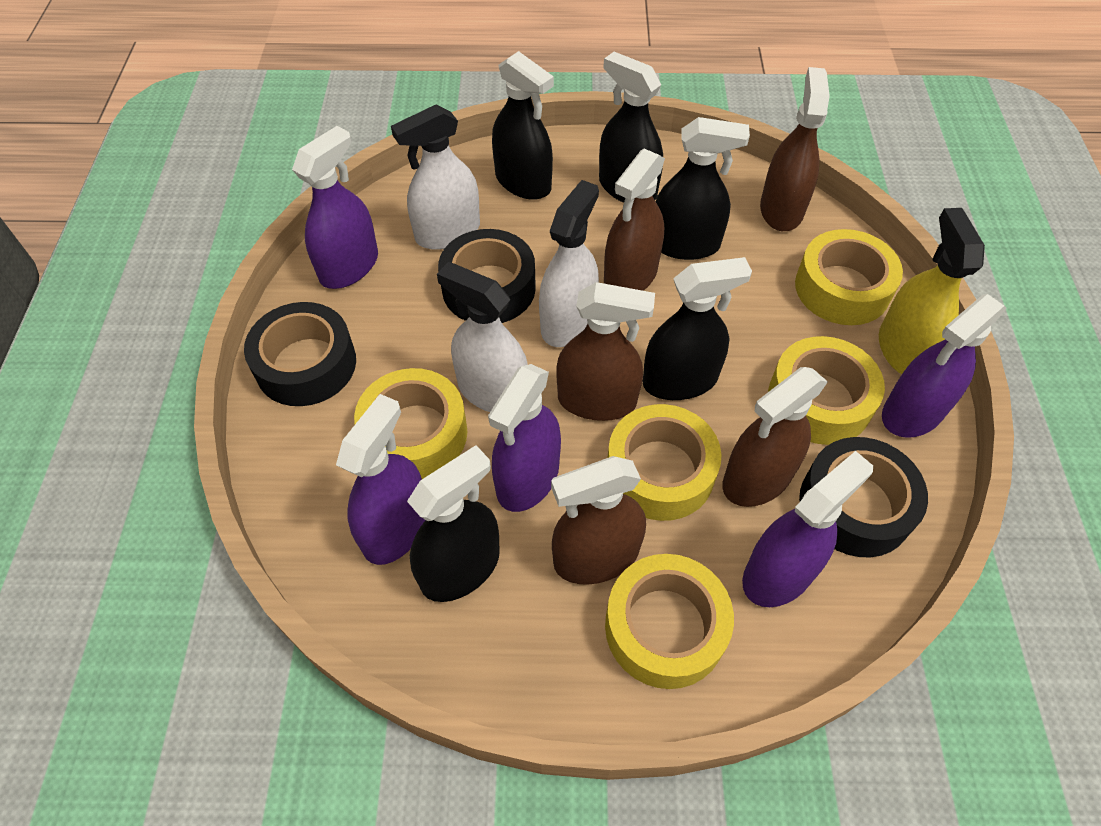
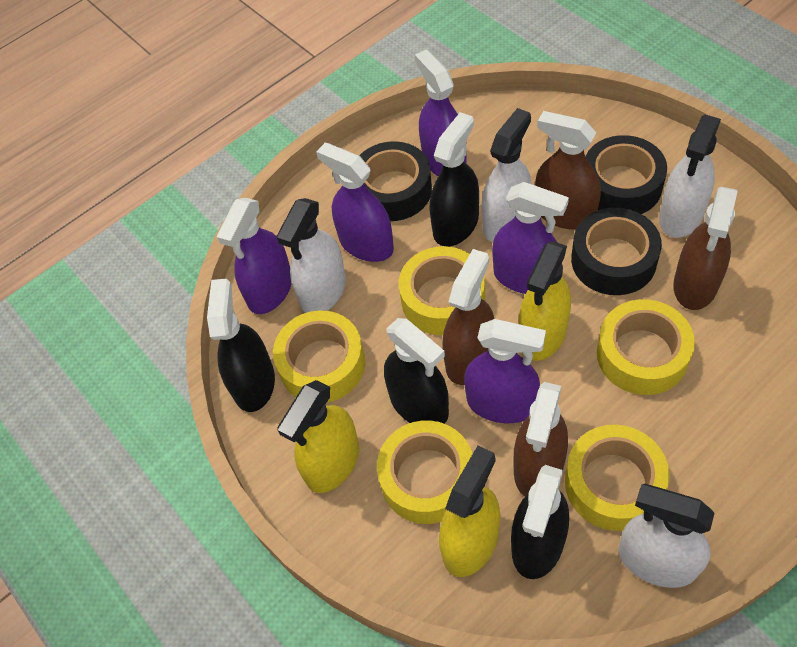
black spray bottle: 5 -> 4
brown spray bottle: 5 -> 4
white spray bottle: 3 -> 4
yellow spray bottle: 1 -> 3

